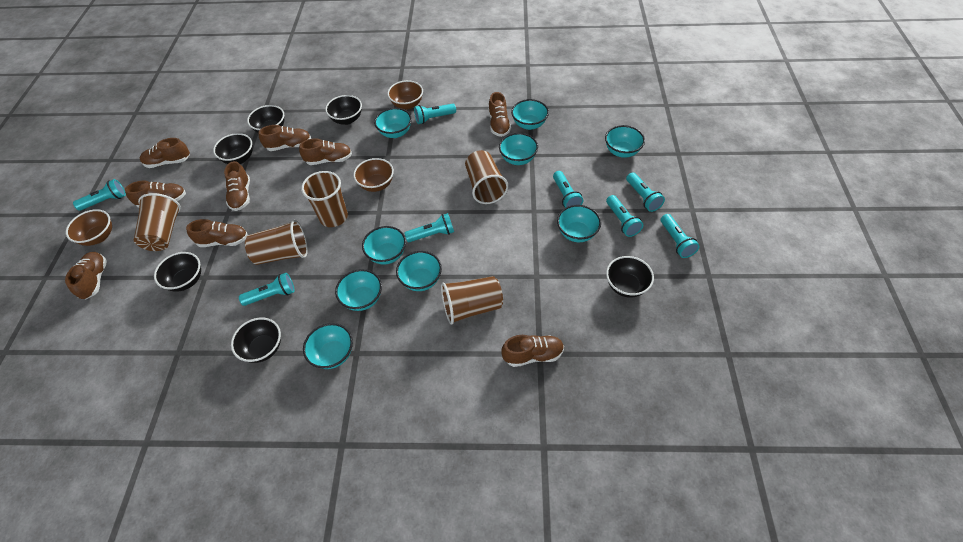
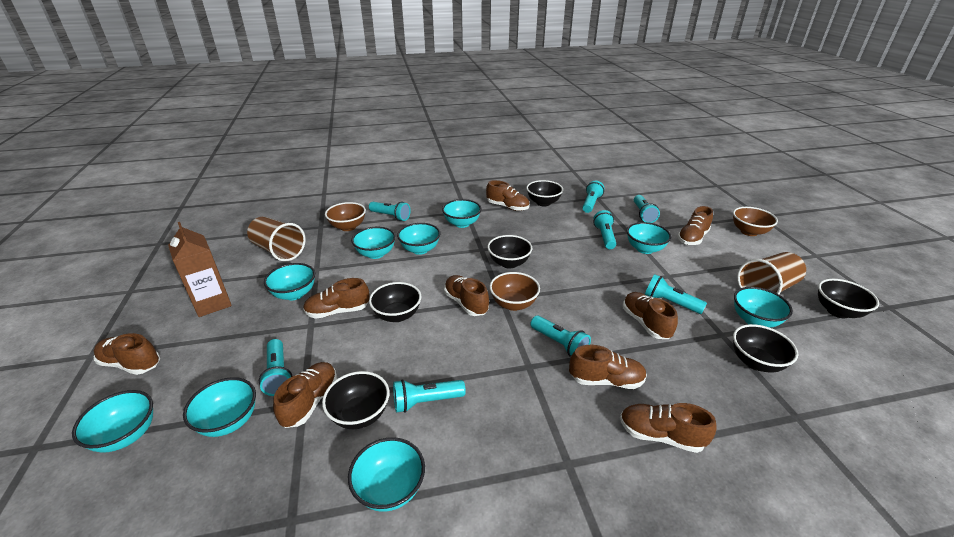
brown carton: 0 -> 1
brown cup: 5 -> 2

